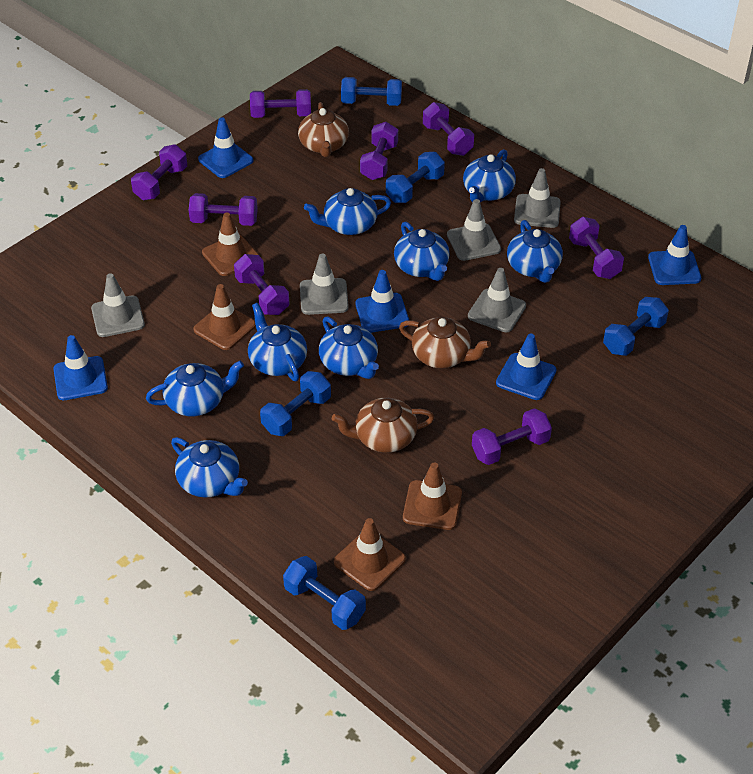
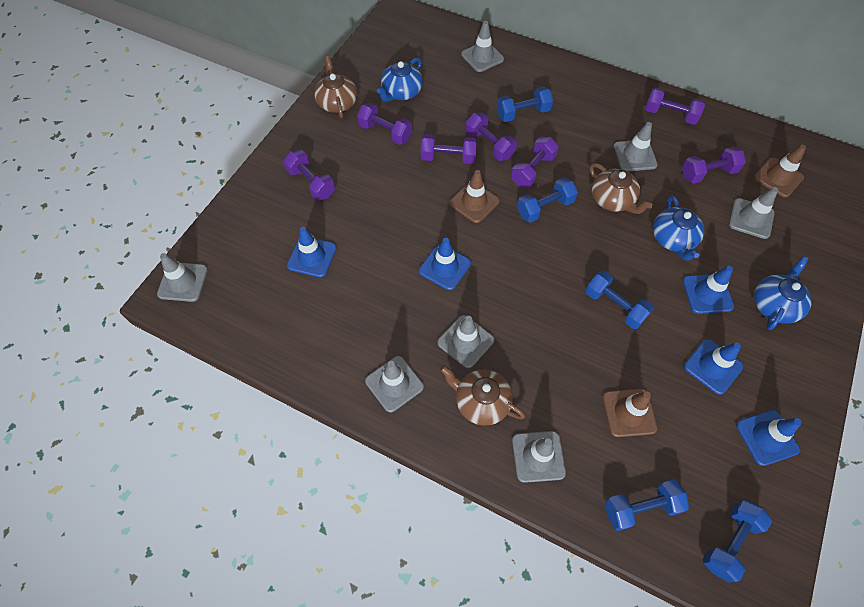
blue teapot: 8 -> 3
brown traffic cone: 4 -> 3
grey traffic cone: 5 -> 7
purple dumbbell: 8 -> 7

